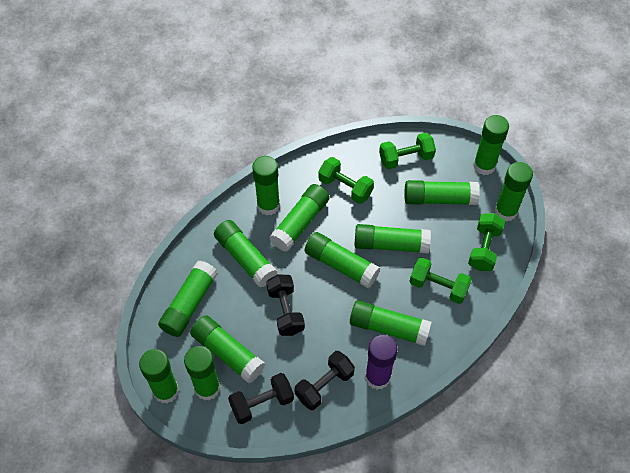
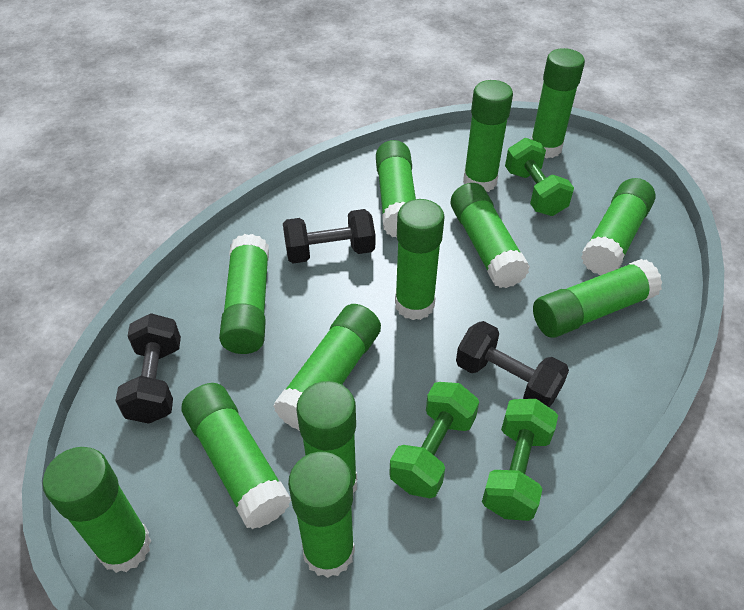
green dumbbell: 4 -> 3
purple glue stick: 1 -> 0

